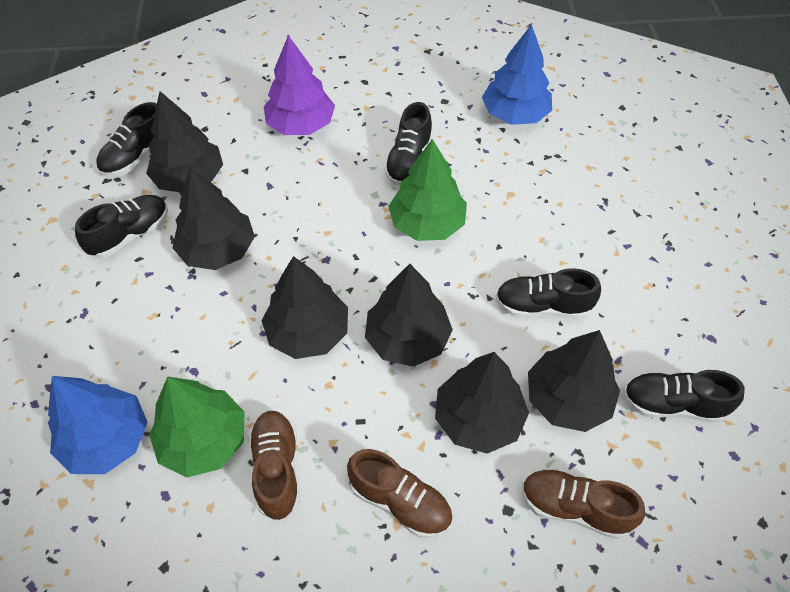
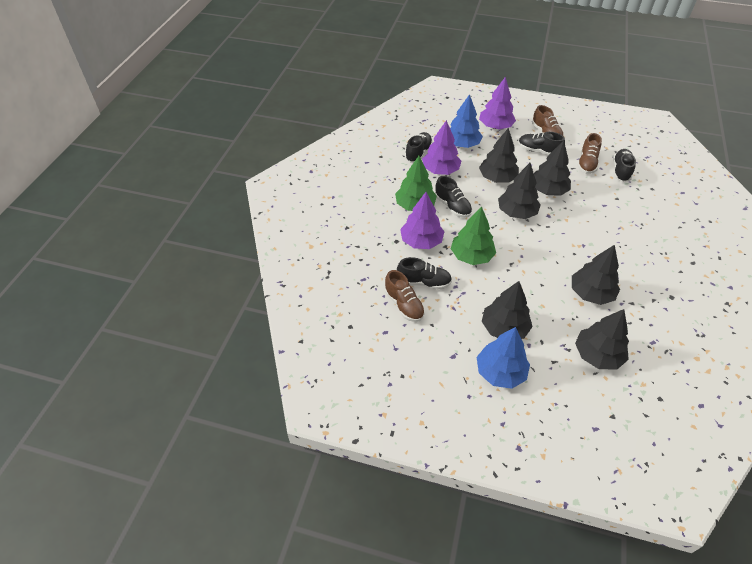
purple tree: 1 -> 3

